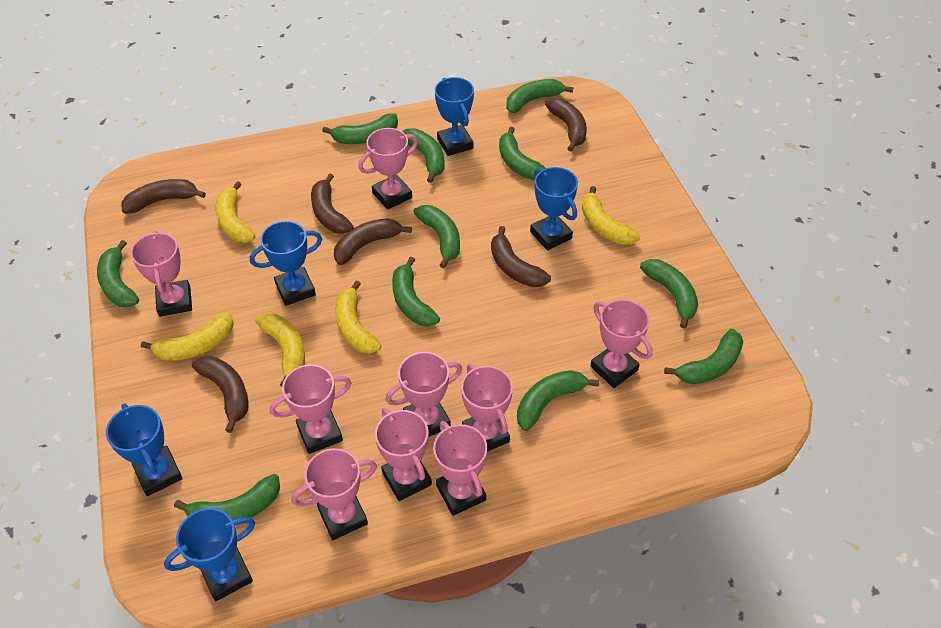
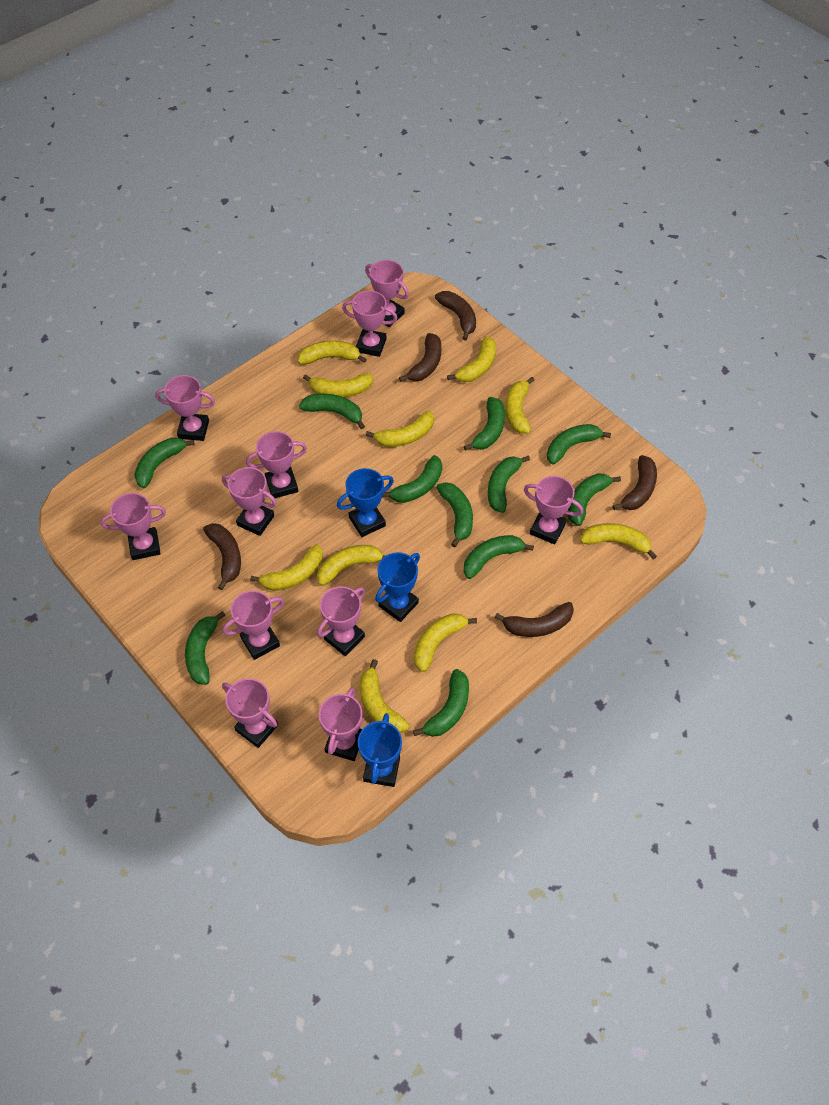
blue trophy: 5 -> 3
brown banana: 6 -> 5
pink trophy: 9 -> 11
yellow banana: 5 -> 10

